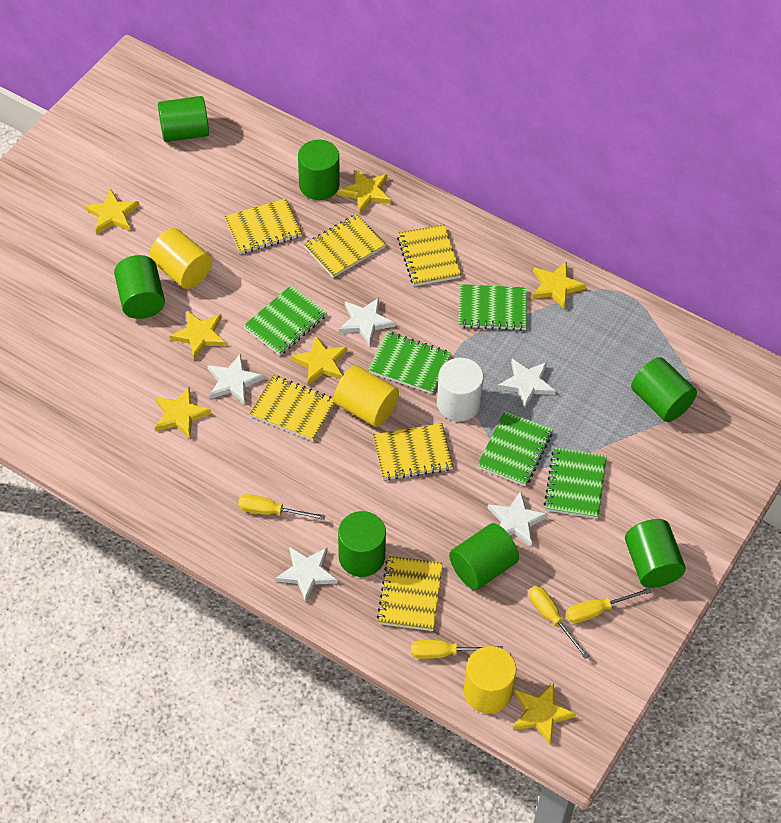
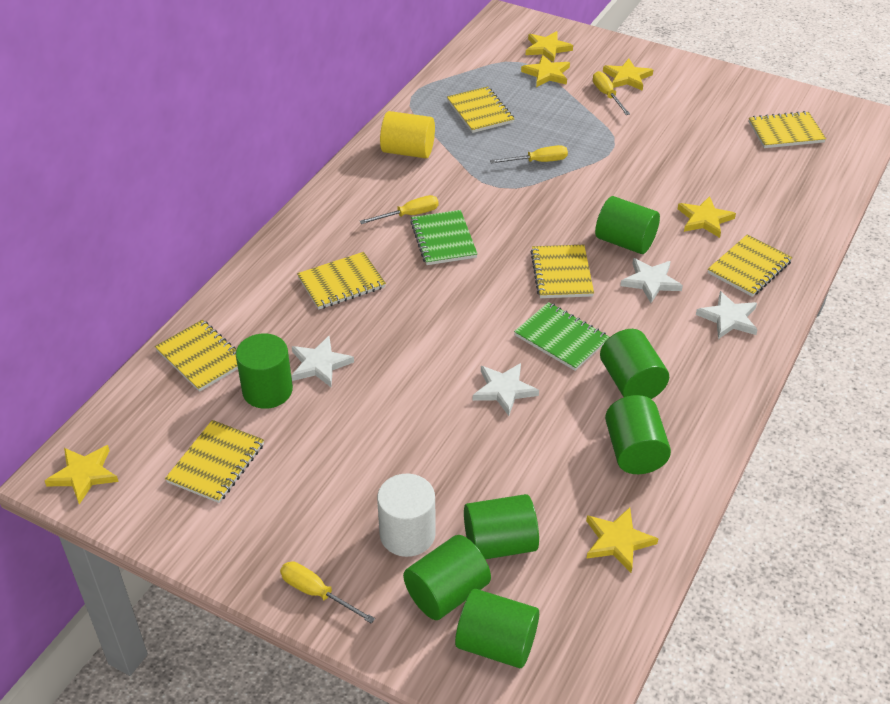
green notebook: 5 -> 2
white star: 5 -> 4
yellow cylinder: 3 -> 1
yellow notebook: 6 -> 7
yellow star: 7 -> 6

